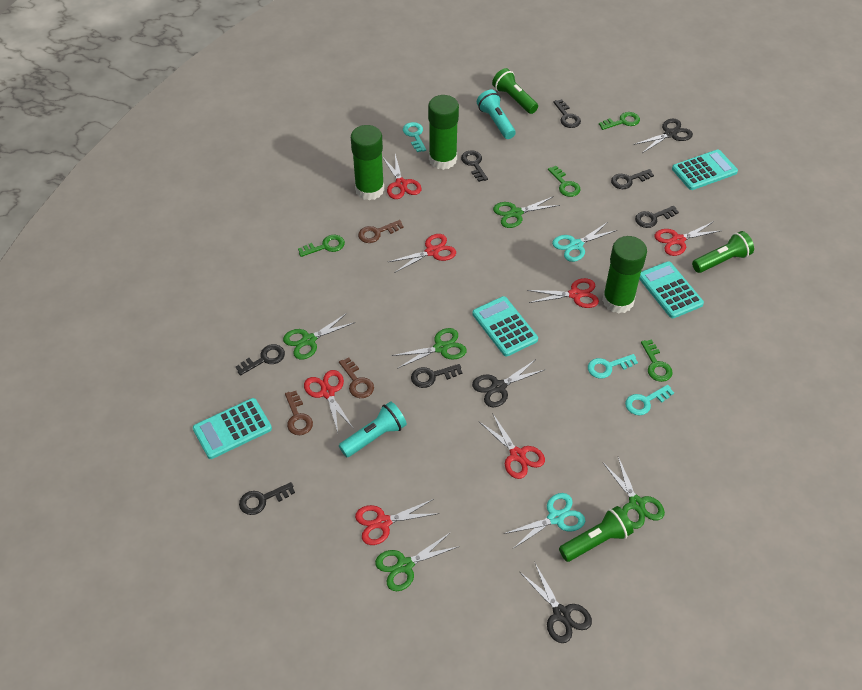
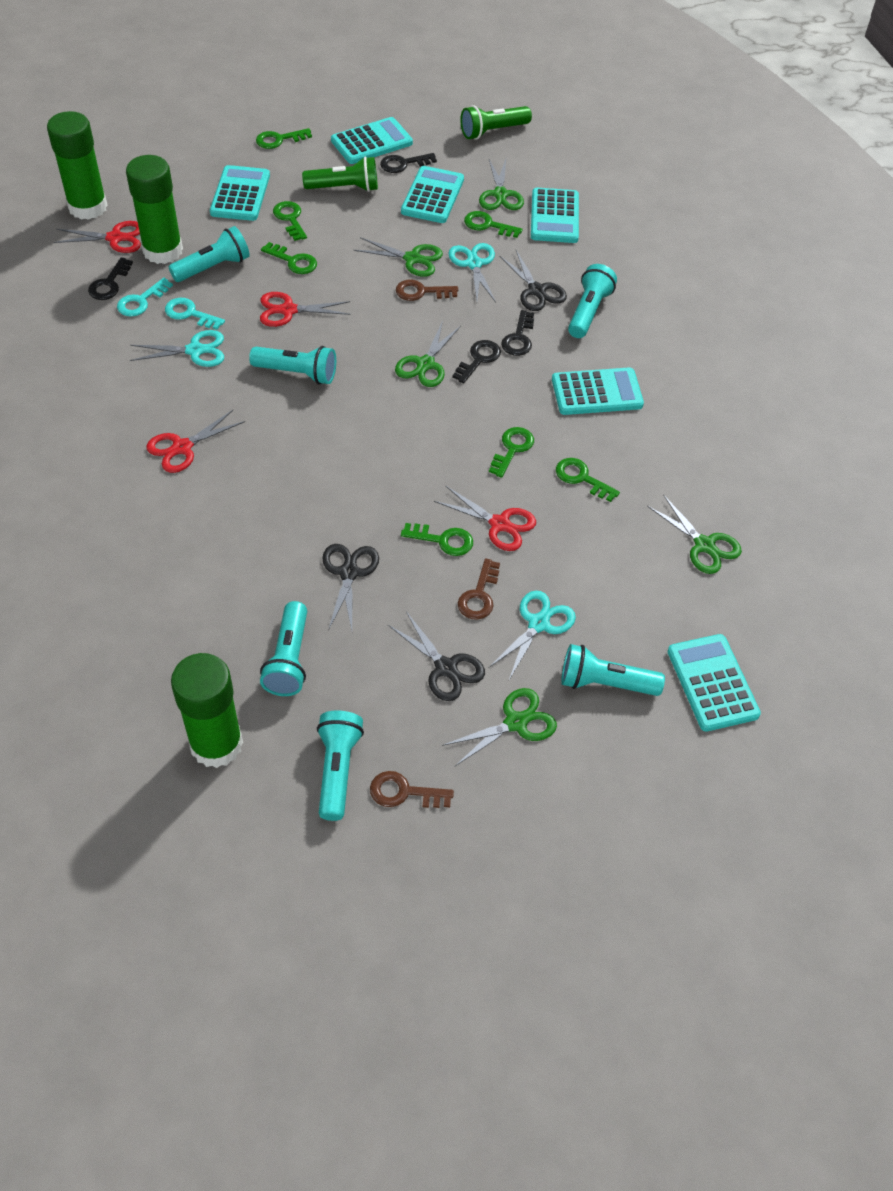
black key: 7 -> 4
green flashlight: 3 -> 2
green key: 4 -> 7
red scissors: 7 -> 4
turquoise calculator: 4 -> 6
turquoise flashlight: 2 -> 6
turquoise key: 3 -> 2
turquoise scissors: 2 -> 3

